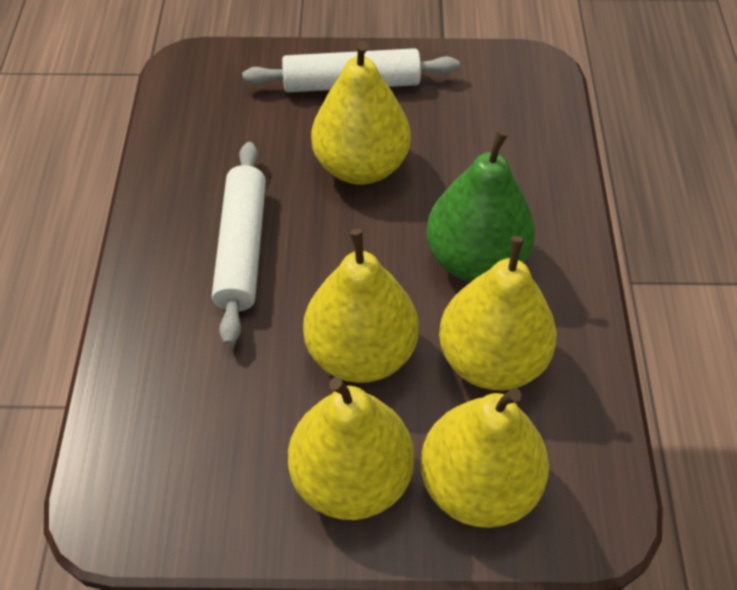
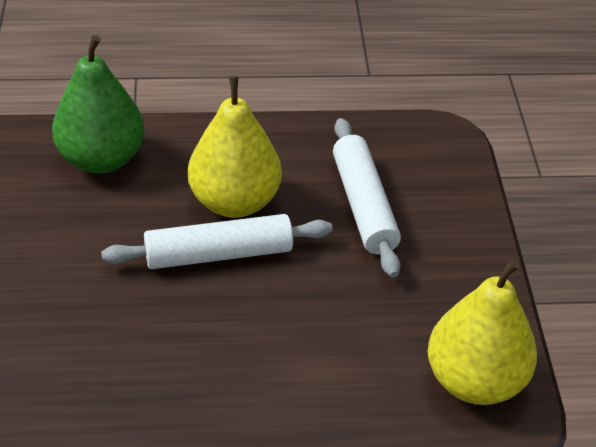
yellow pear: 5 -> 2

